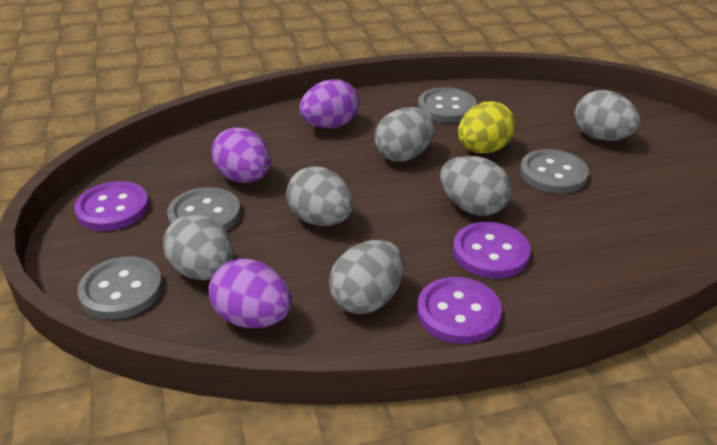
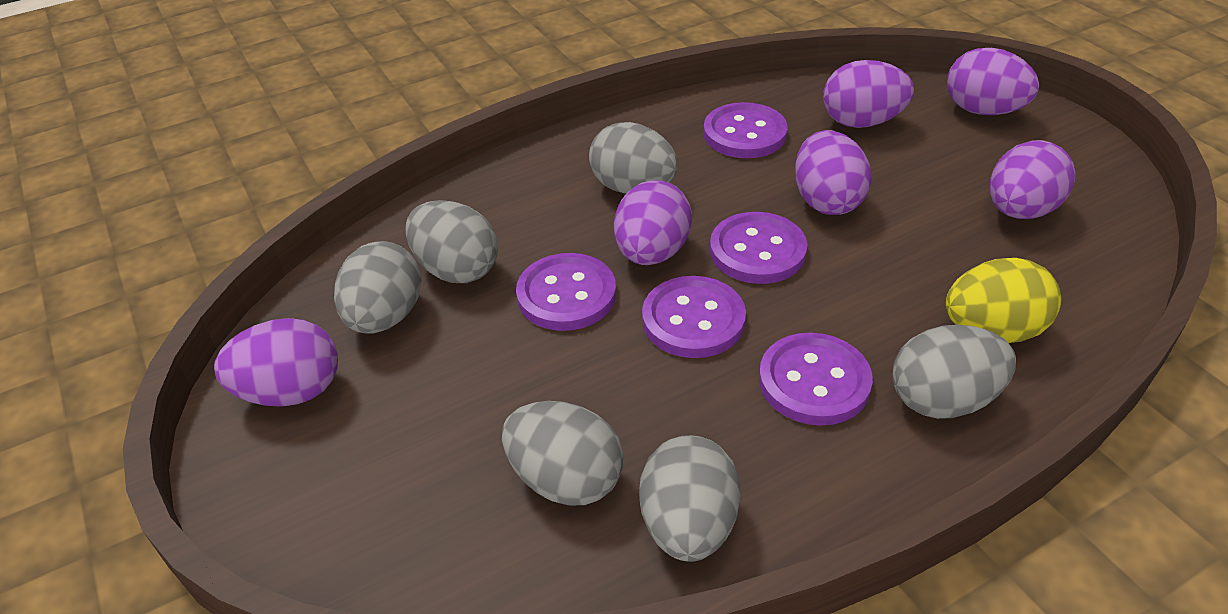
grey button: 4 -> 0
purple button: 3 -> 5
purple egg: 3 -> 6

